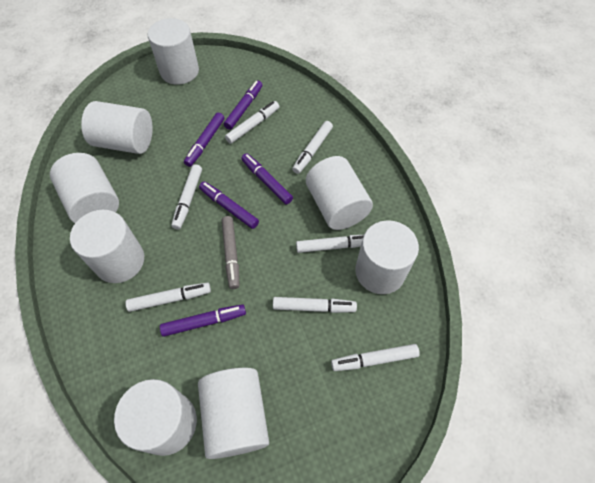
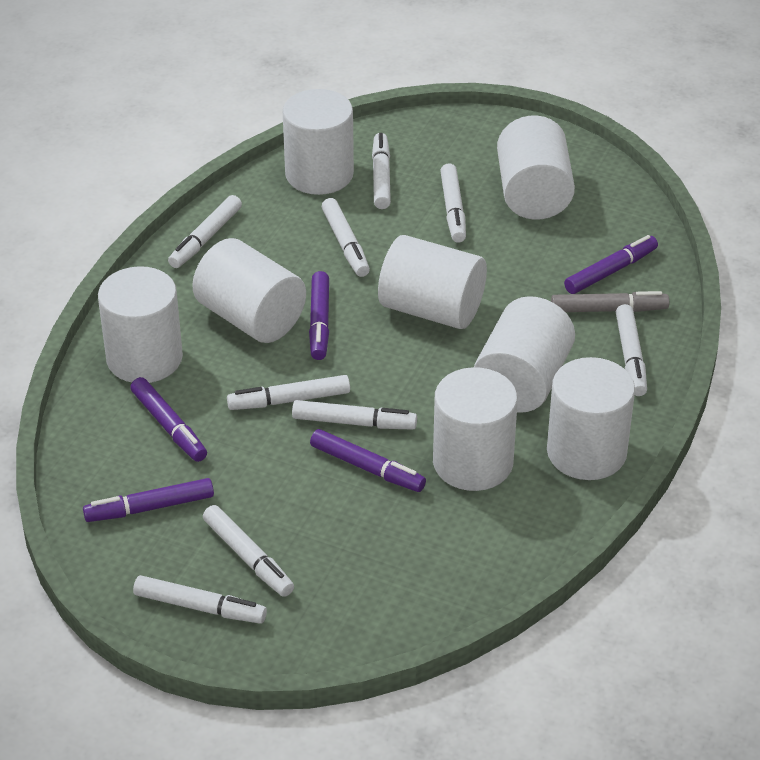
white marker: 7 -> 9

